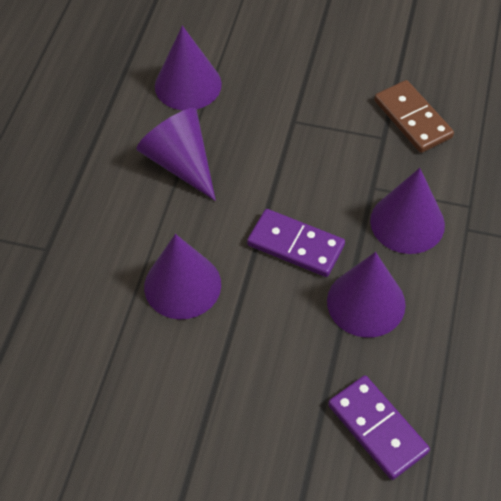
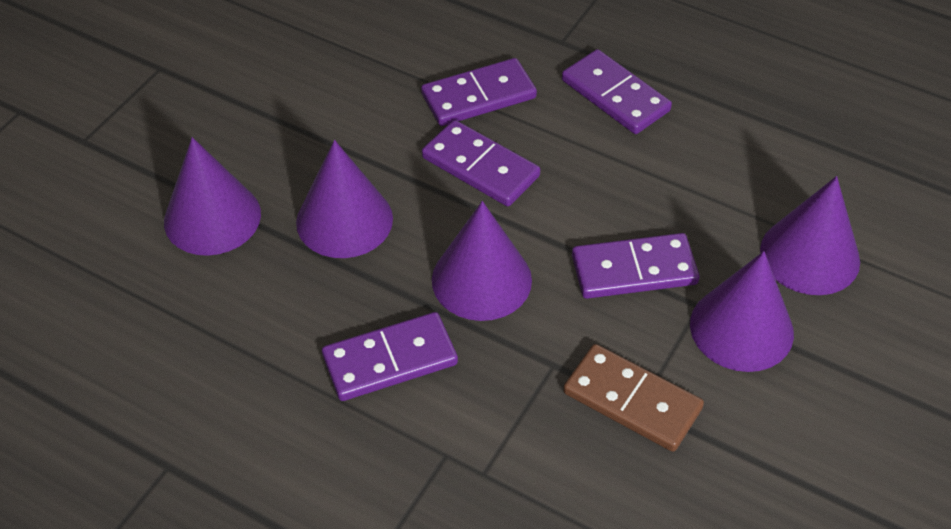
purple domino: 2 -> 5

